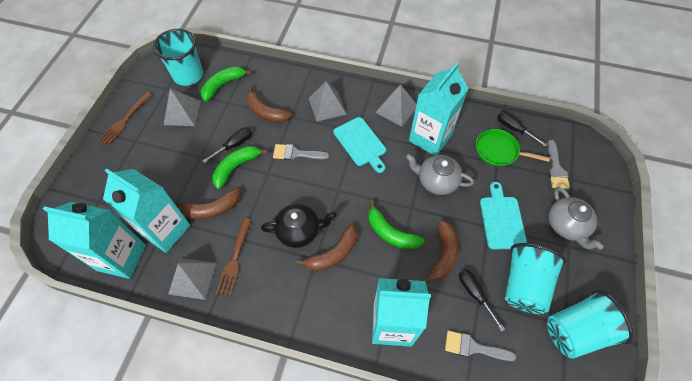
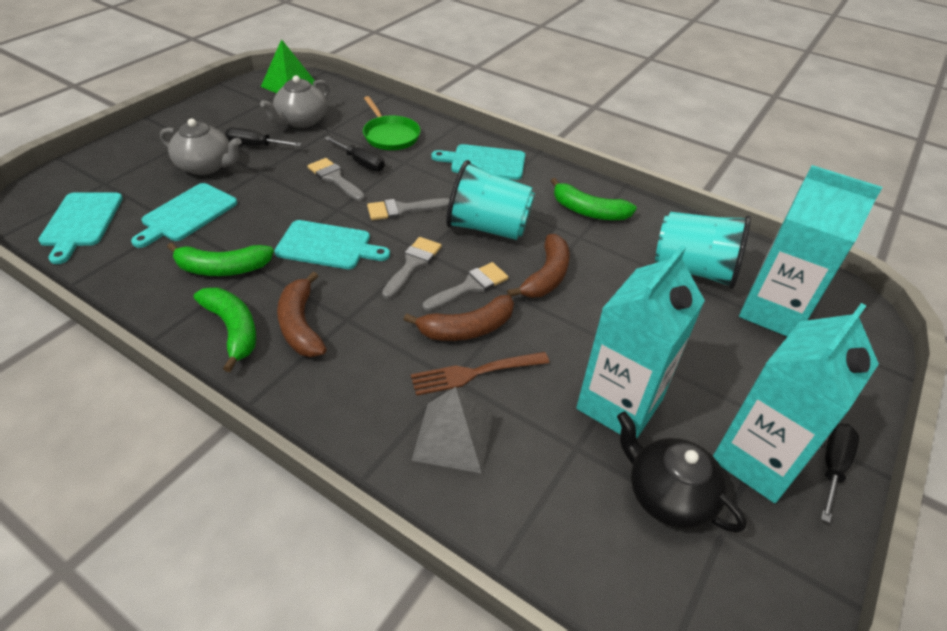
brown banana: 4 -> 3
brown fork: 2 -> 1
green pyramid: 0 -> 1
grey brush: 3 -> 4
grey pyramid: 4 -> 1
turquoise carton: 4 -> 3
turquoise cup: 3 -> 2
turquoise cutting board: 2 -> 4

